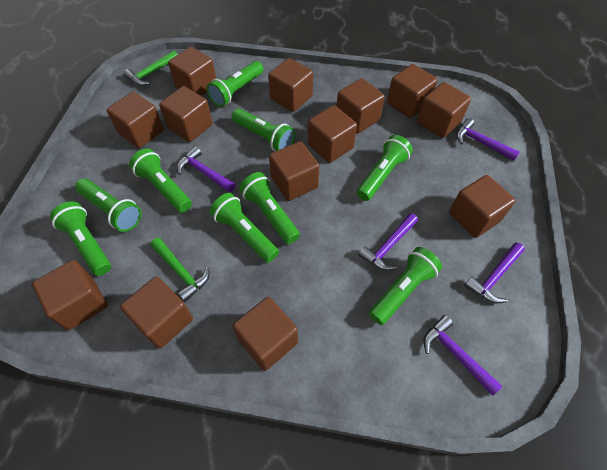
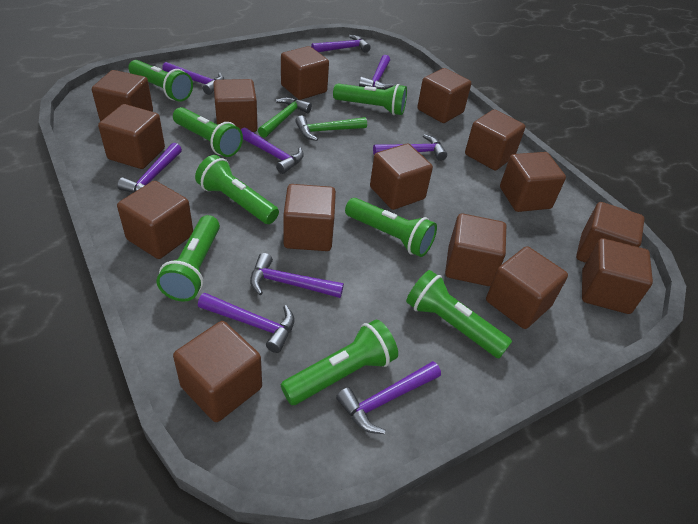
brown cube: 13 -> 15
green flashlight: 9 -> 8
purple hammer: 5 -> 9

